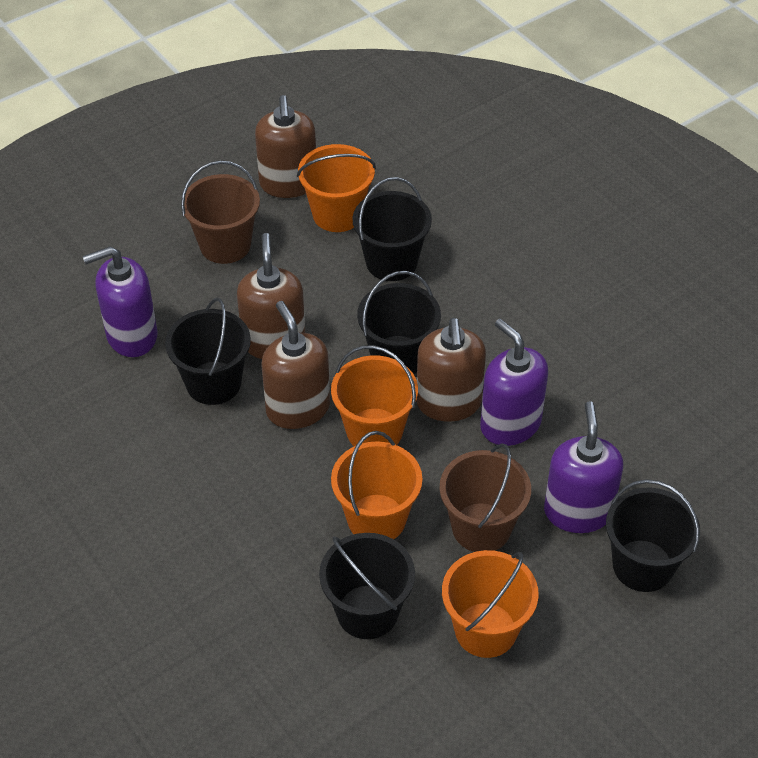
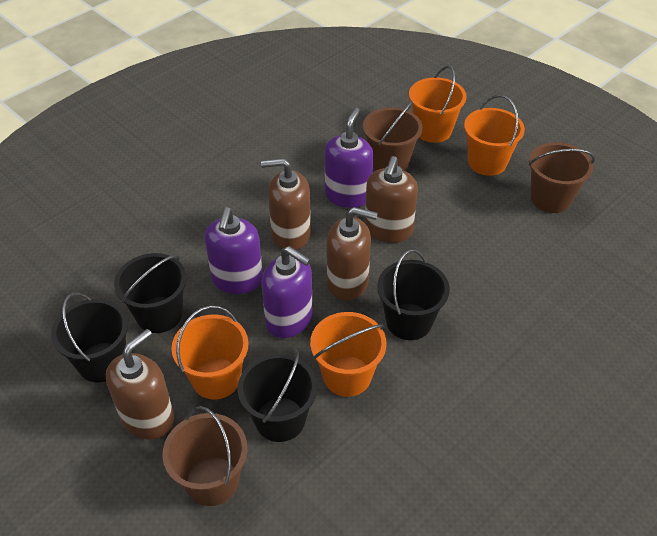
black bucket: 5 -> 4
brown bucket: 2 -> 3

